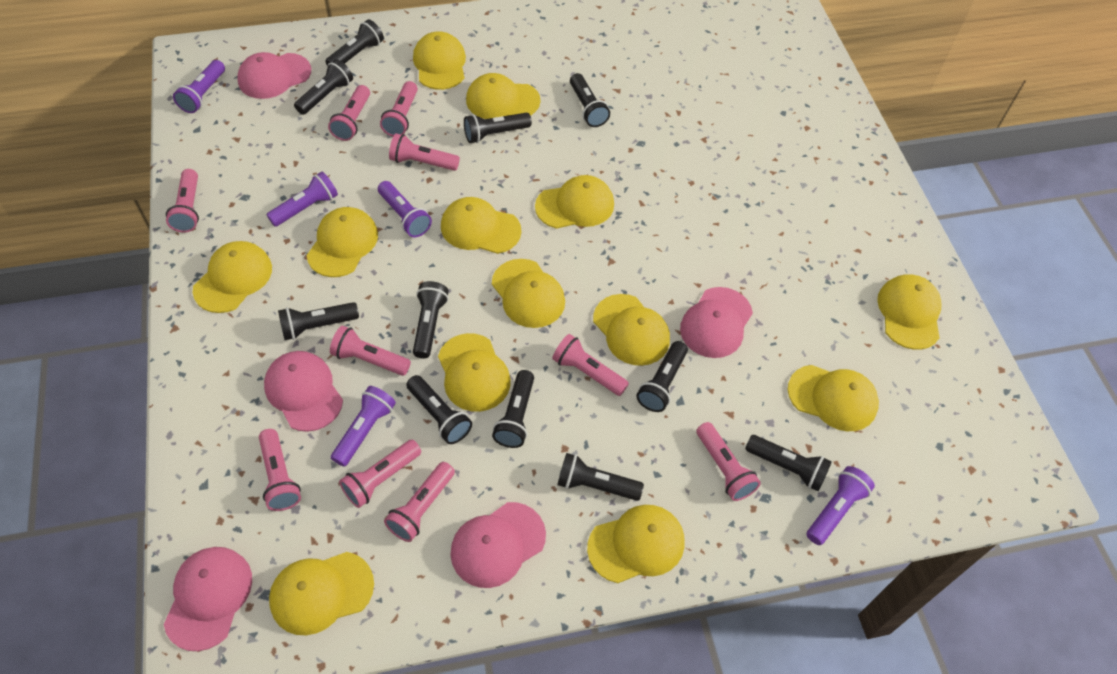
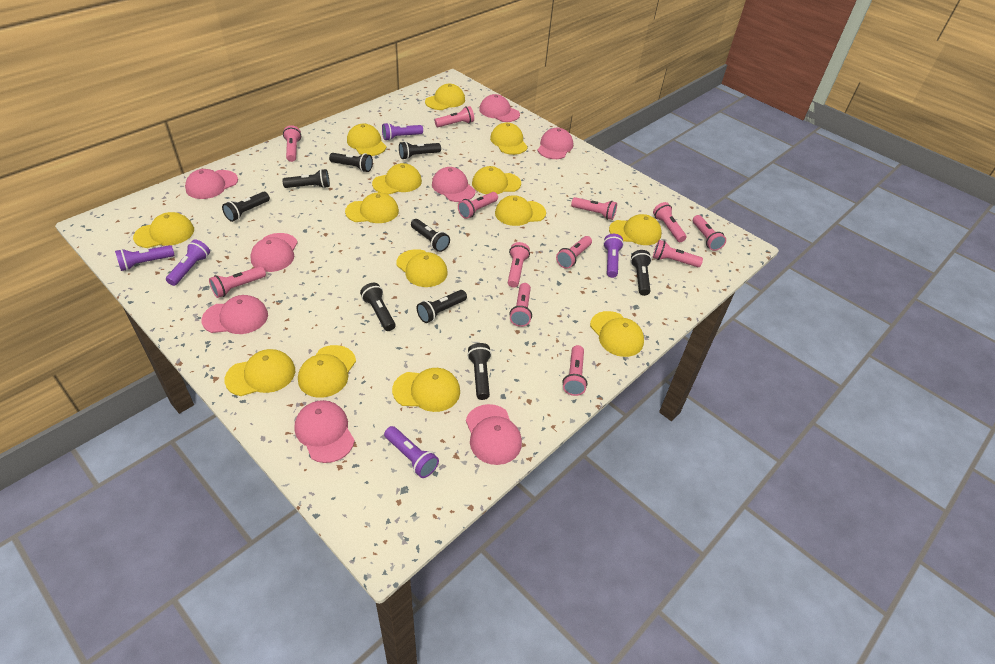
black flashlight: 11 -> 9
pink cap: 5 -> 8
pink flashlight: 10 -> 12
yellow cap: 13 -> 14

